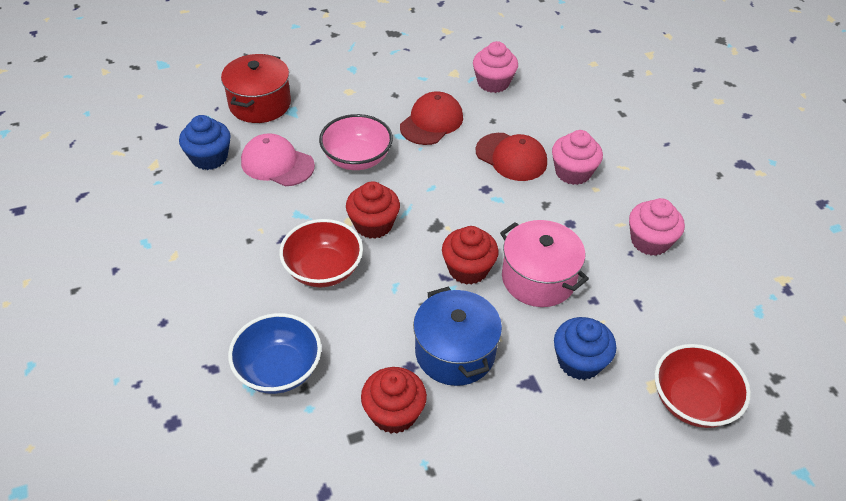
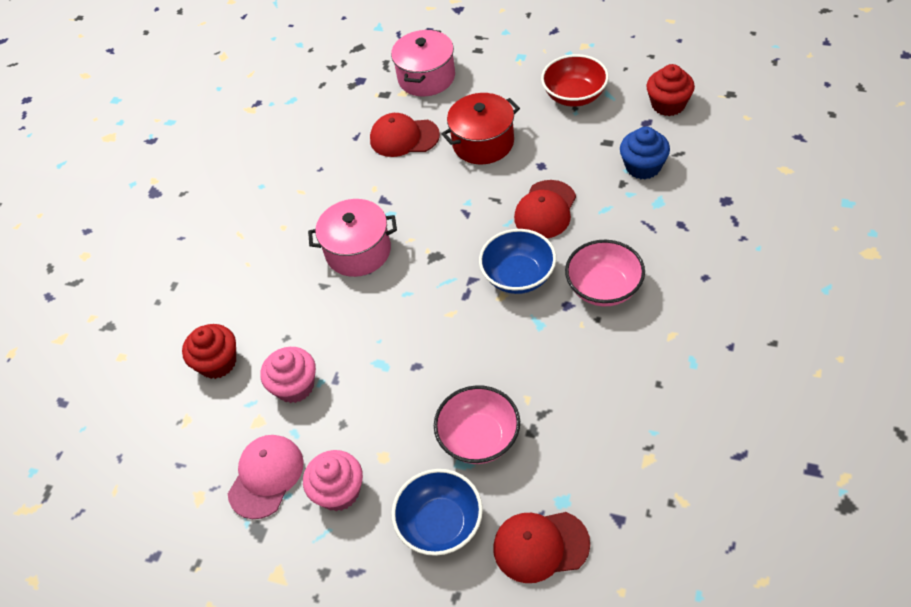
blue bowl: 1 -> 2
blue cupcake: 2 -> 1
blue pot: 1 -> 0
pink bowl: 1 -> 2
pink cupcake: 3 -> 2
pink pot: 1 -> 2
red bowl: 2 -> 1
red cap: 2 -> 3
red cupcake: 3 -> 2

